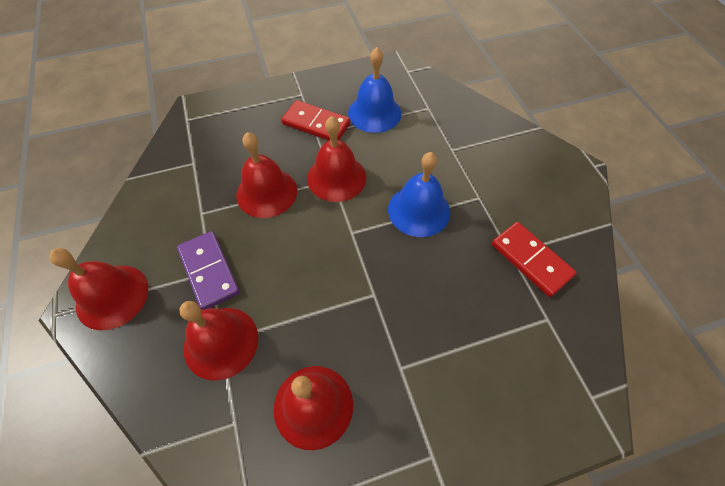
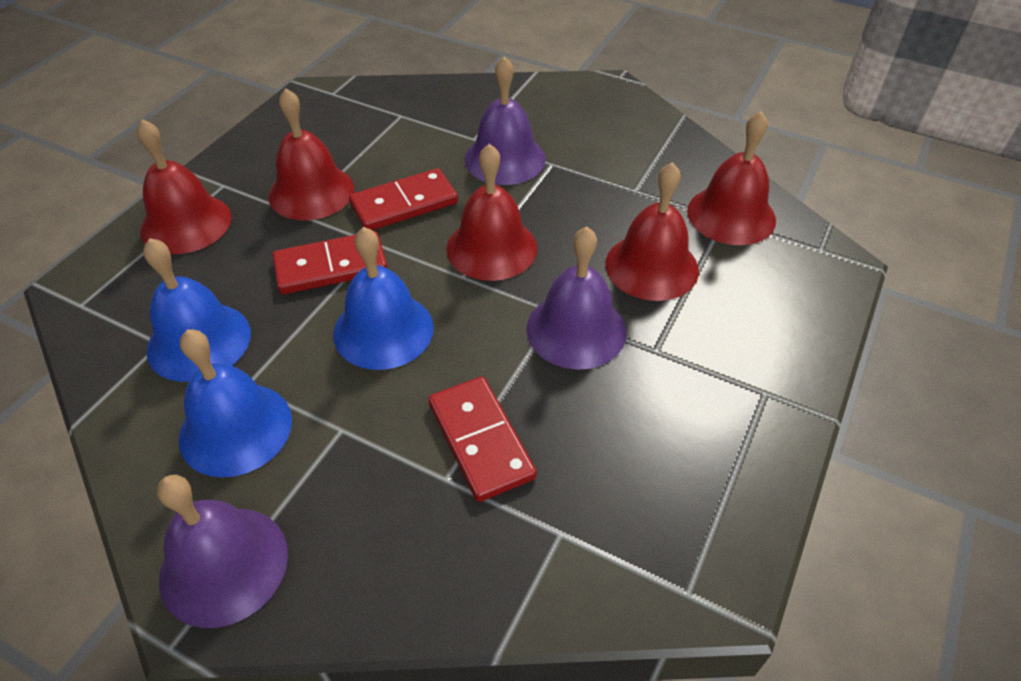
blue bell: 2 -> 3
purple bell: 0 -> 3
purple domino: 1 -> 0
red domino: 2 -> 3

